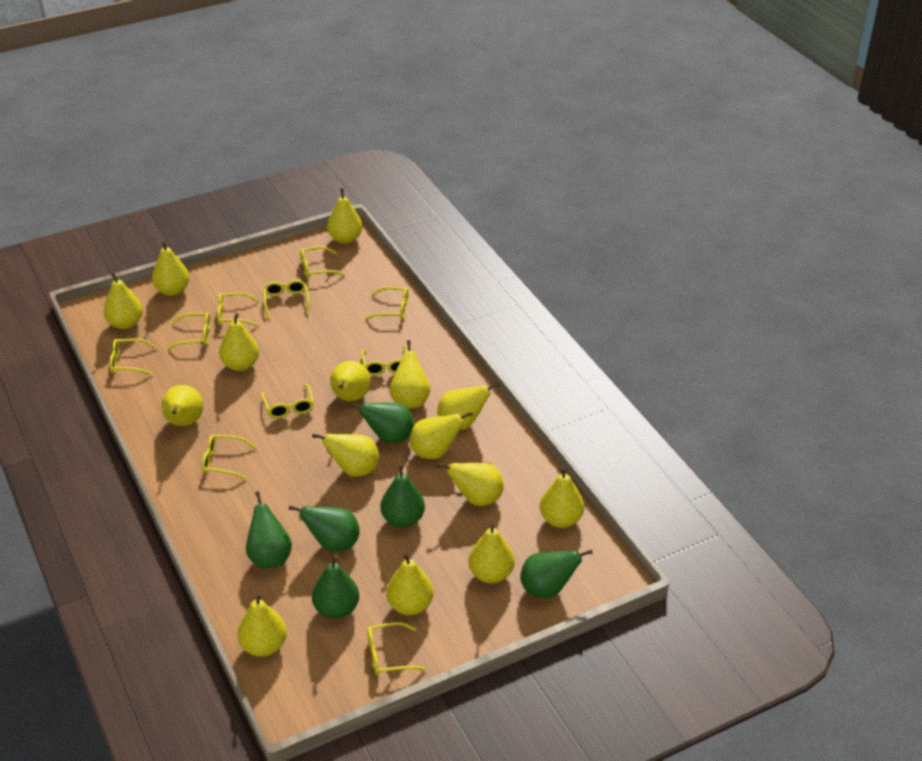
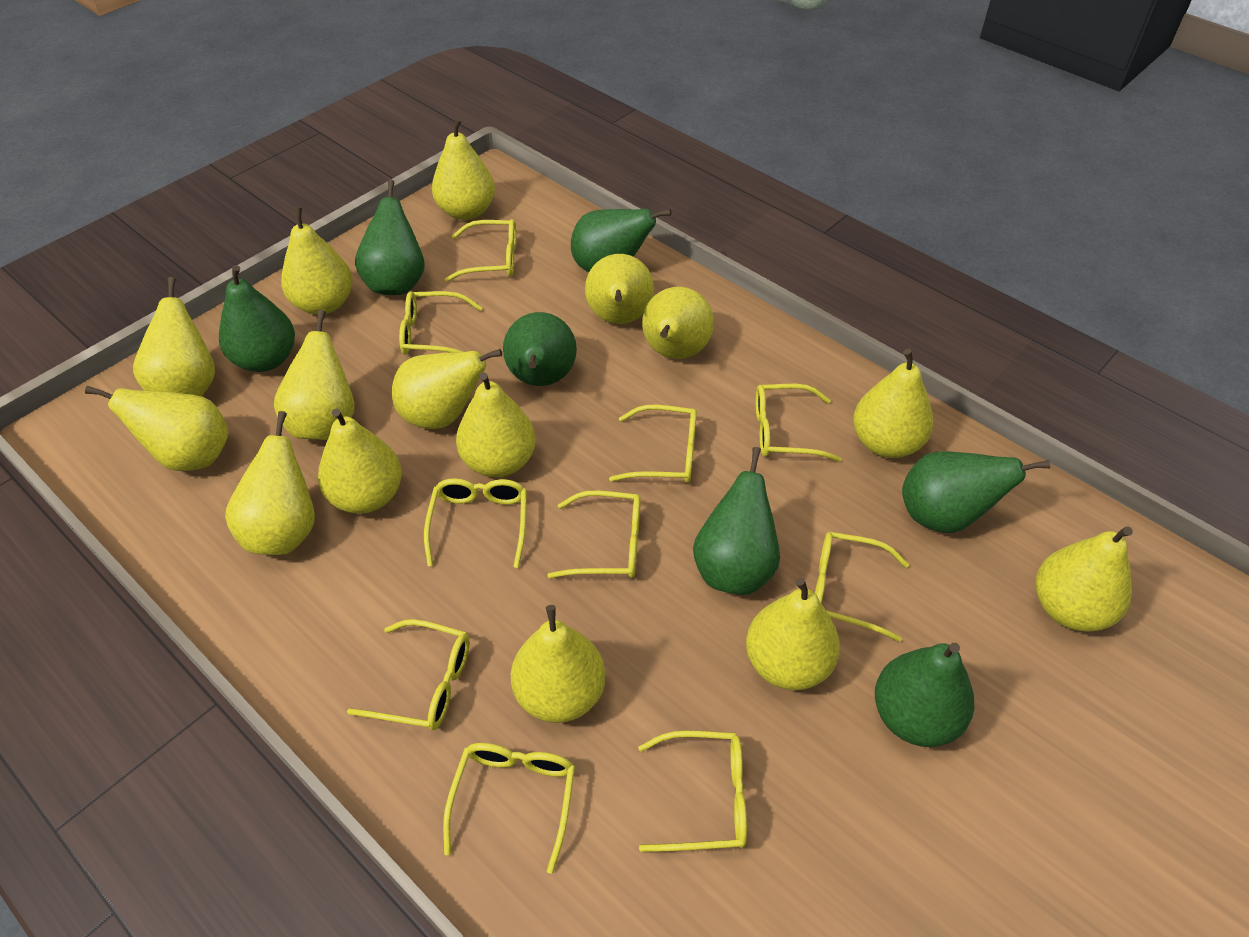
green pear: 6 -> 7

